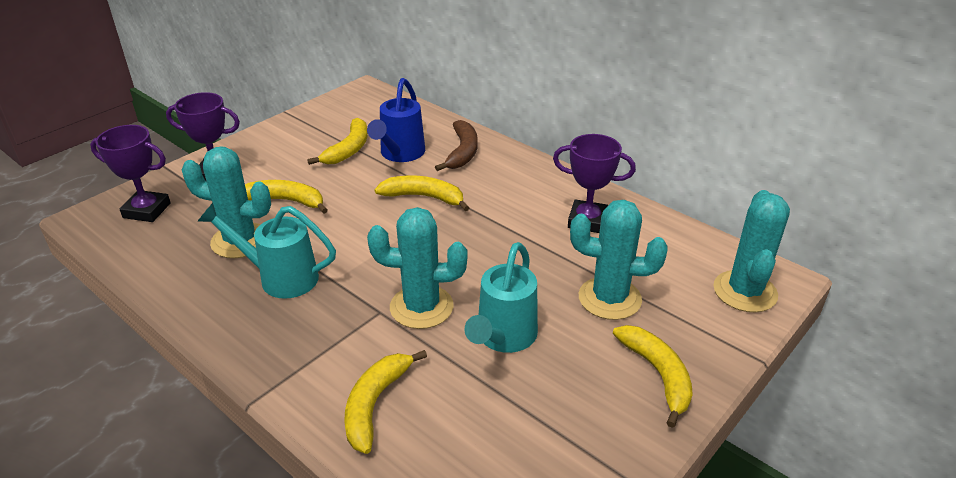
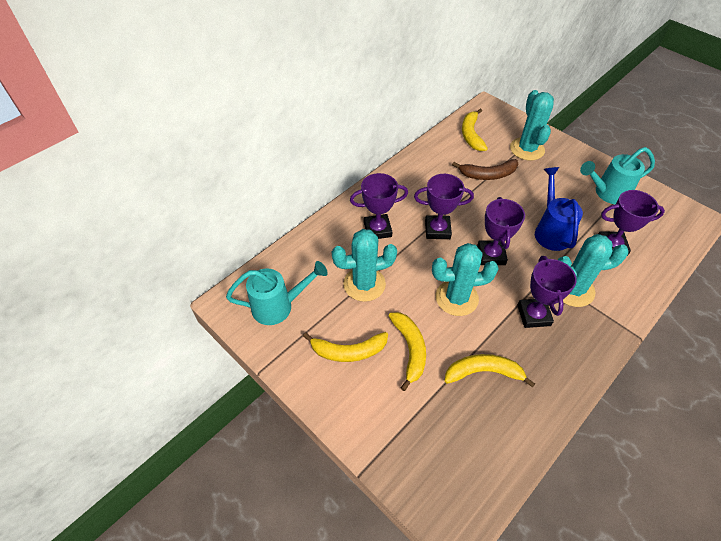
purple trophy: 3 -> 5
yellow banana: 5 -> 4

